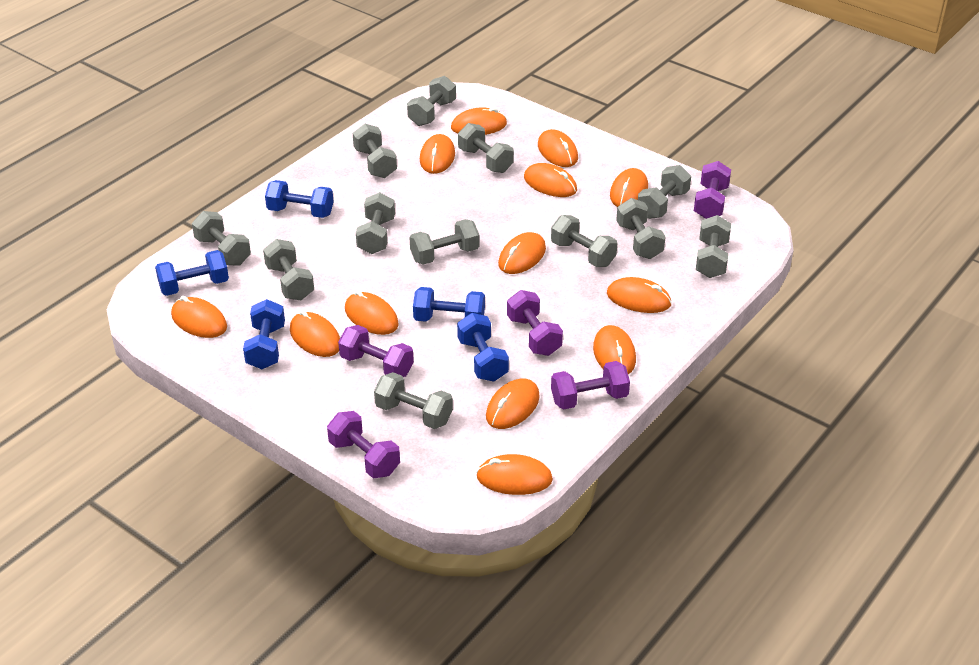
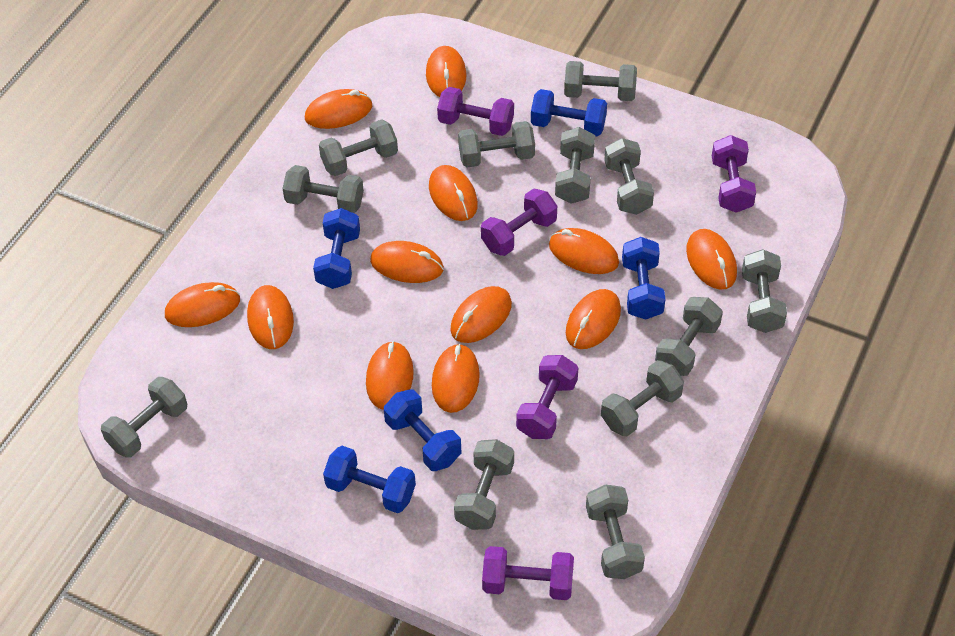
orange mouse: 13 -> 12

